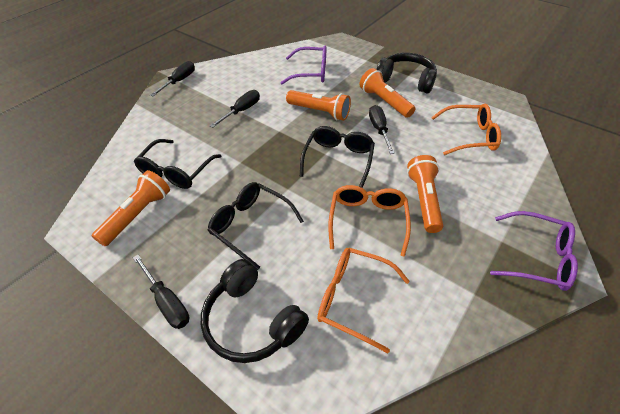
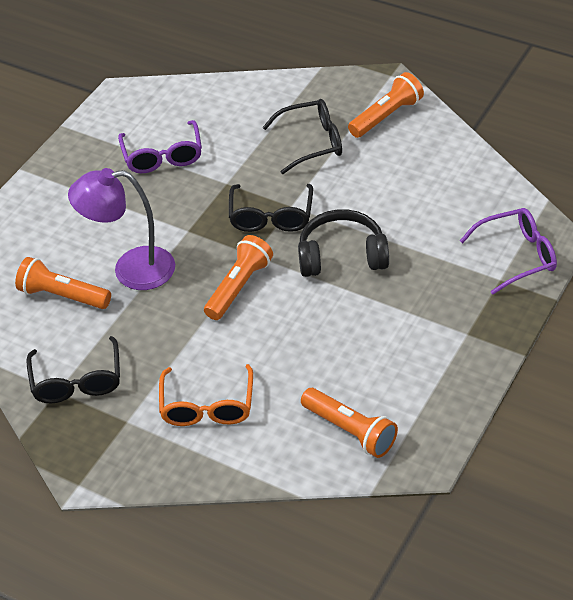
black headphones: 2 -> 1
black screwdriver: 4 -> 0
orange glasses: 3 -> 1
purple lamp: 0 -> 1

